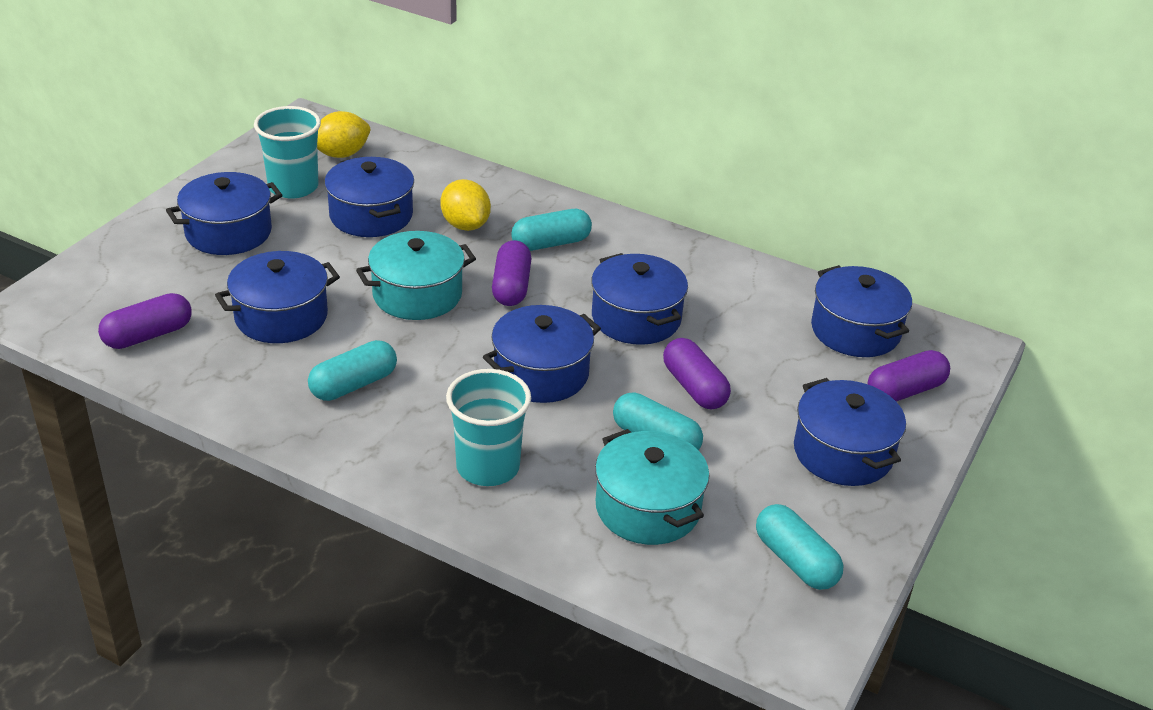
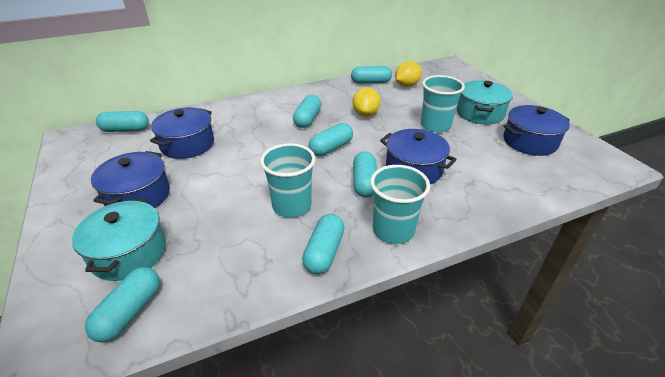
blue pot: 7 -> 4
purple capsule: 4 -> 0
turquoise capsule: 4 -> 7
turquoise cup: 2 -> 3

